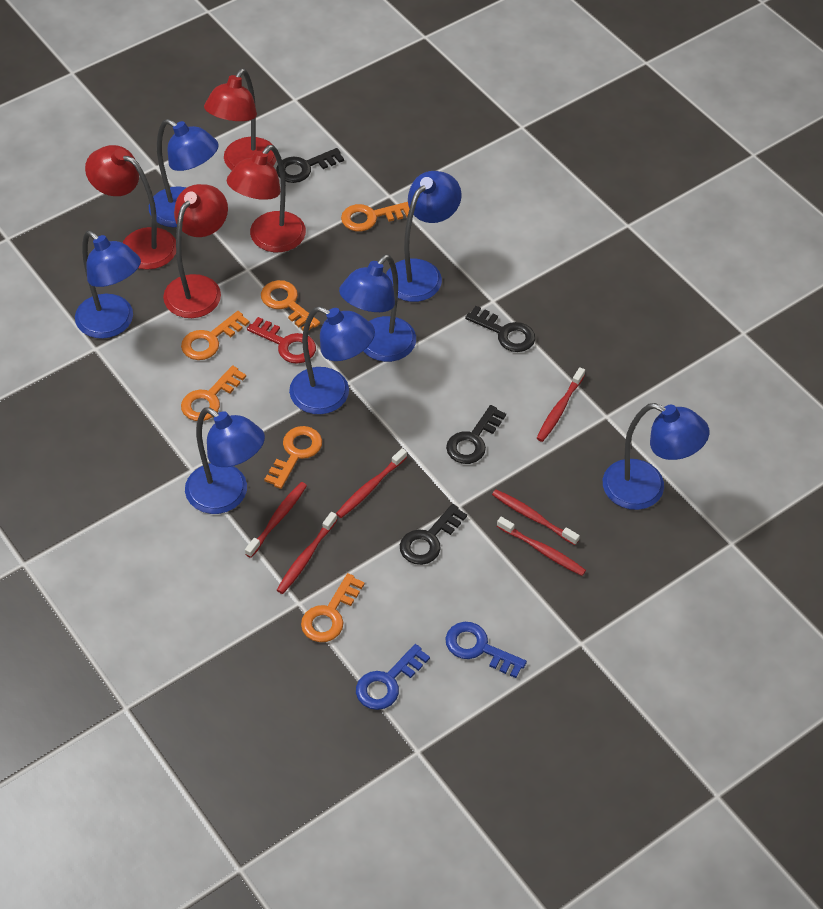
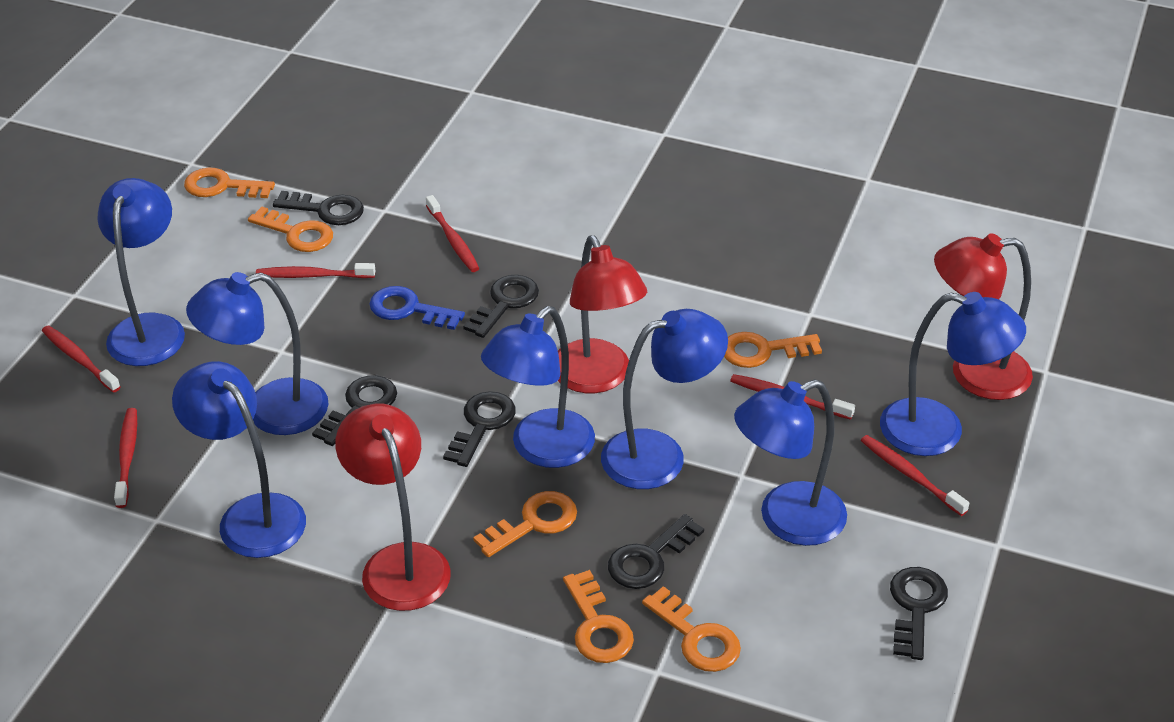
black key: 4 -> 6
blue key: 2 -> 1
red key: 1 -> 0
red lamp: 4 -> 3

